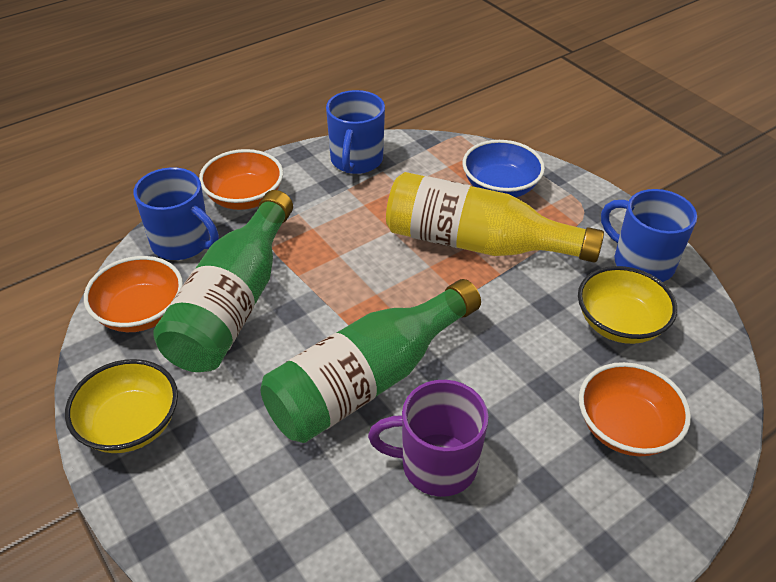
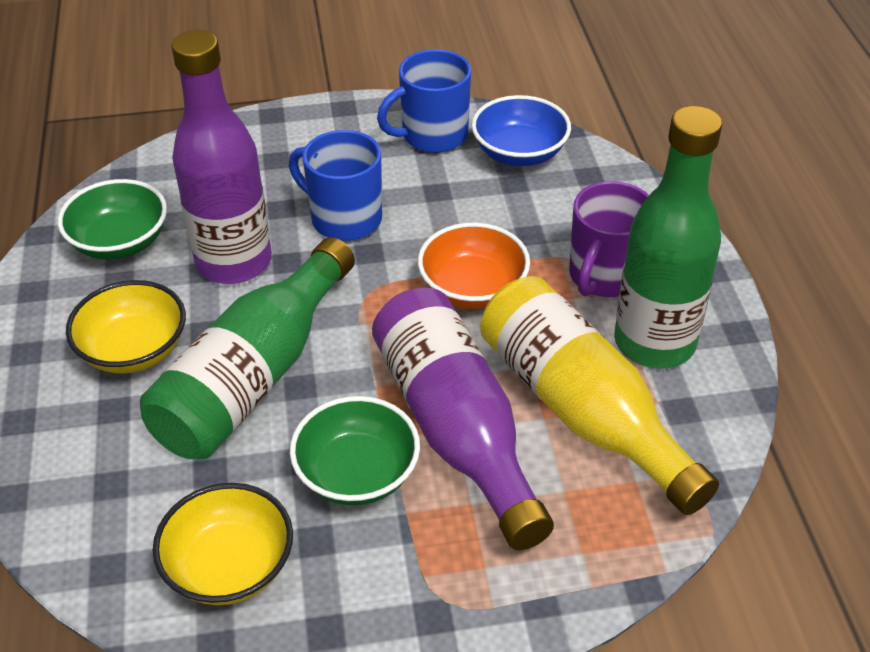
blue mug: 3 -> 2
green bowl: 0 -> 2
orange bowl: 3 -> 1
purple bottle: 0 -> 2

